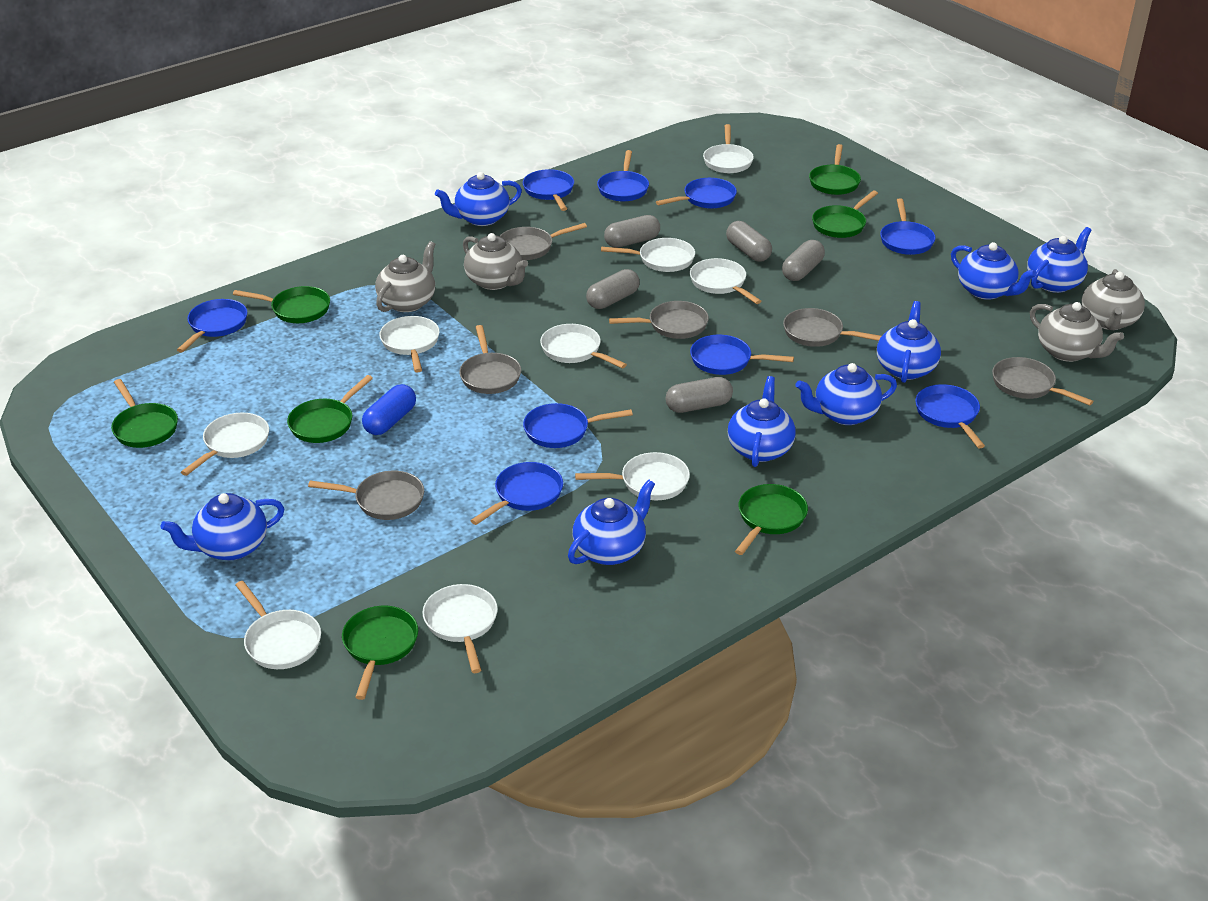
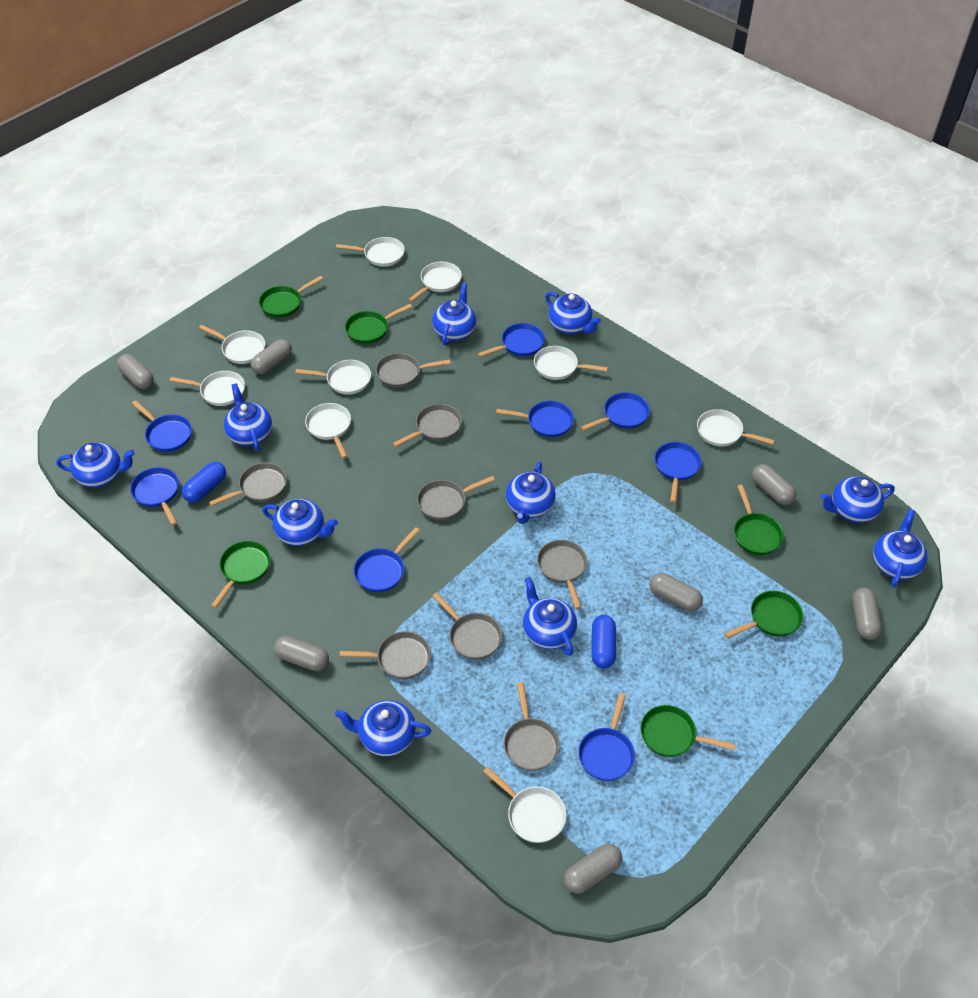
blue capsule: 1 -> 2
blue pan: 9 -> 8
blue teapot: 8 -> 10
green pan: 7 -> 6
grey capsule: 5 -> 7
grey pan: 6 -> 8
grey teapot: 4 -> 0

